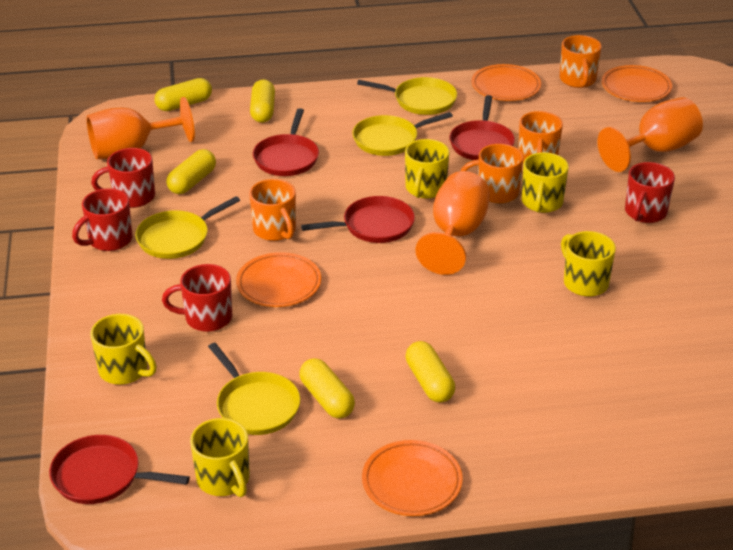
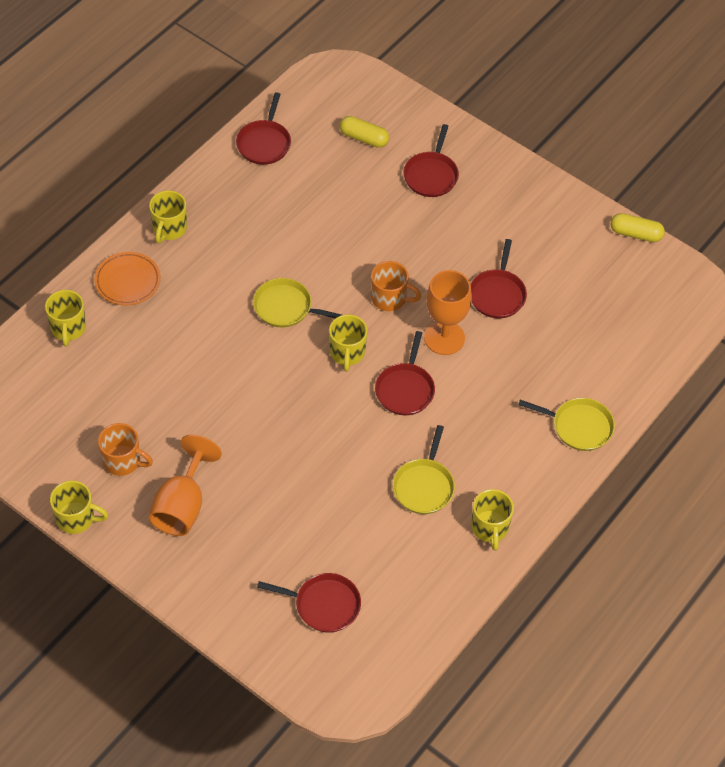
orange goblet: 3 -> 2
orange mug: 4 -> 2
orange plate: 4 -> 1
red mug: 4 -> 0
red pan: 4 -> 5
yellow capsule: 5 -> 2
yellow pan: 4 -> 3

